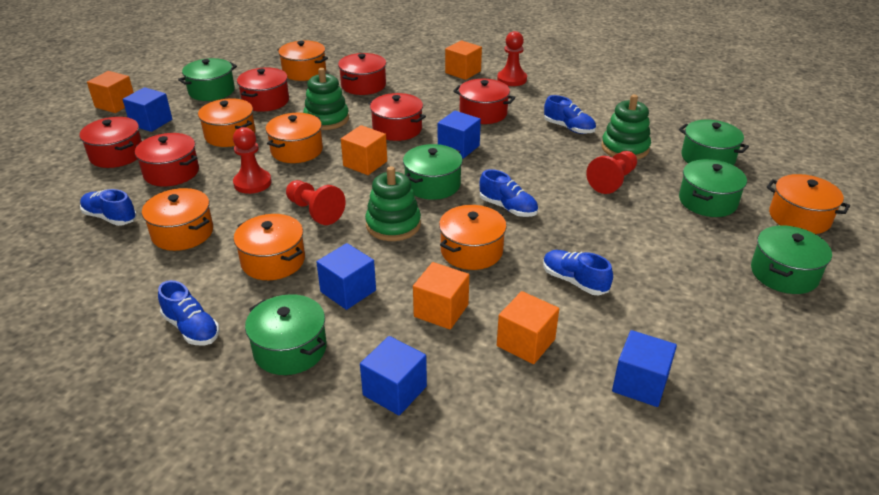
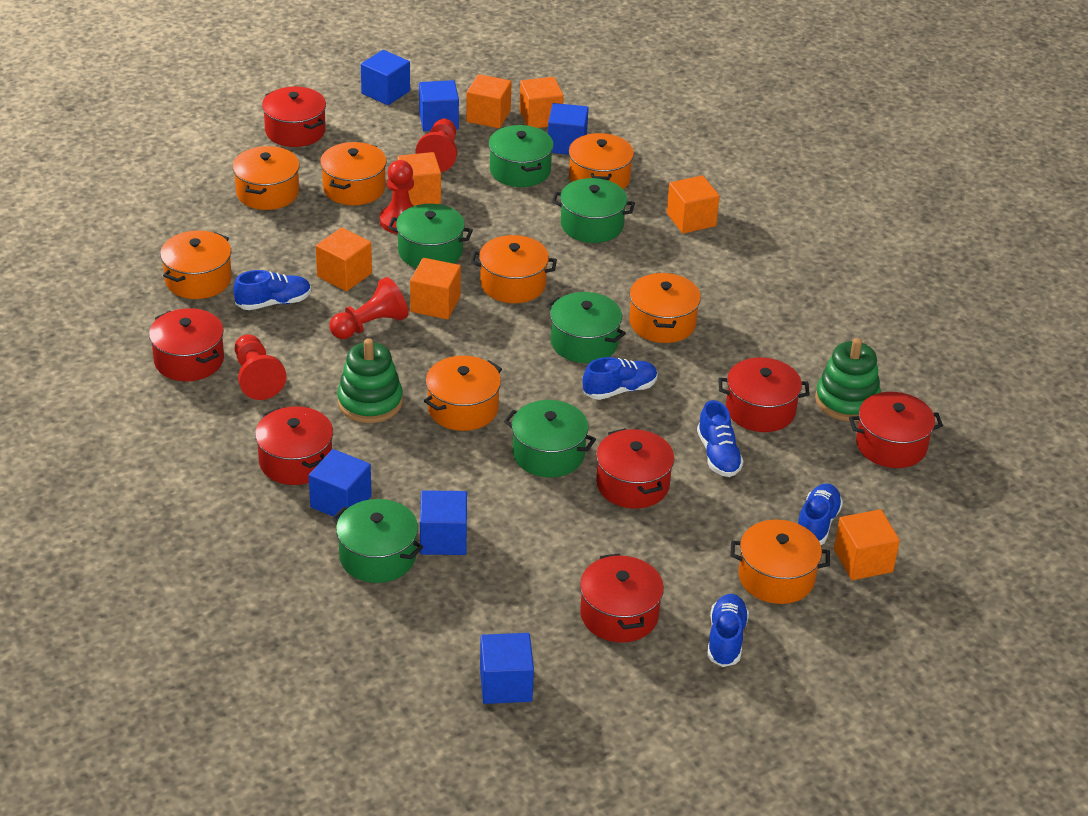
blue cube: 5 -> 6
green stacking toy: 3 -> 2
orange cube: 5 -> 7
orange pot: 7 -> 8
red pot: 6 -> 7

